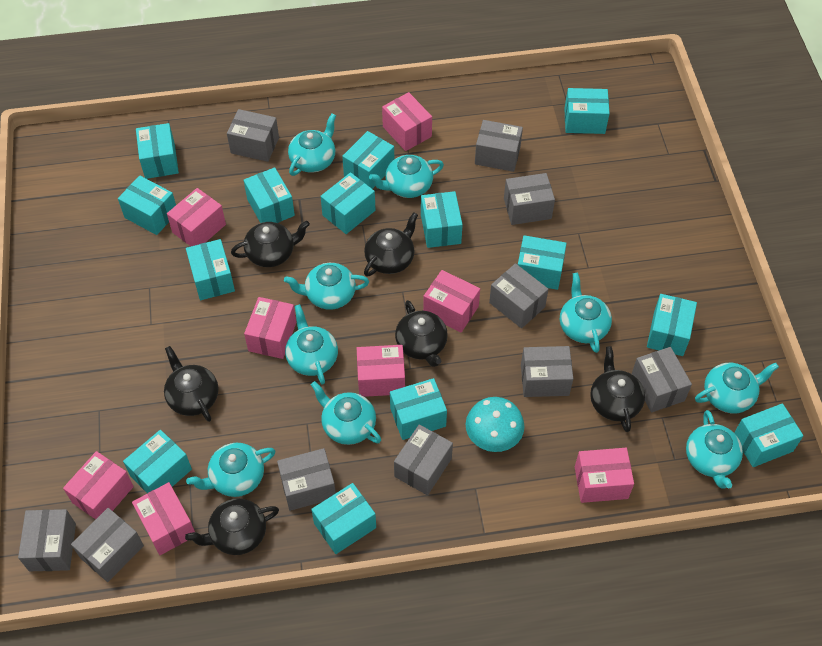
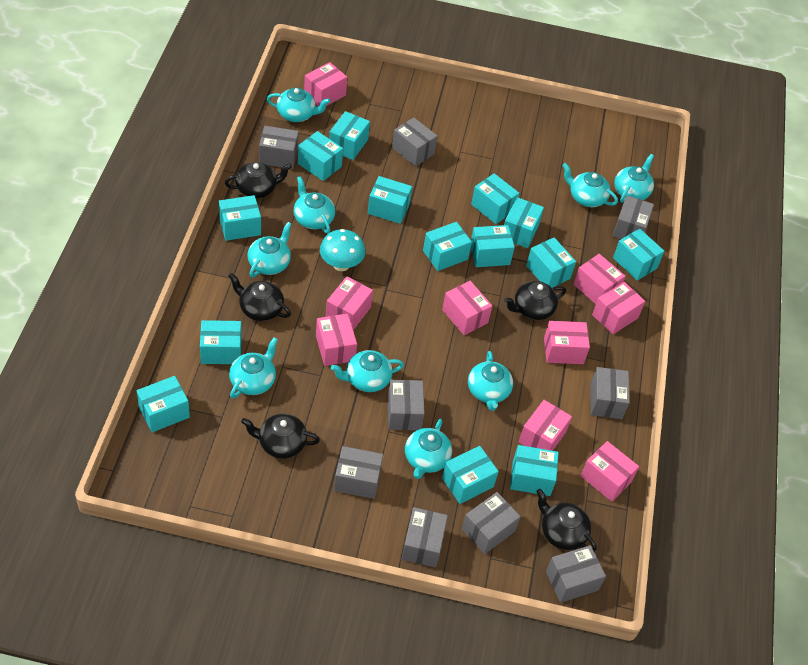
black teapot: 6 -> 5
grey box: 10 -> 9
pink box: 8 -> 9

